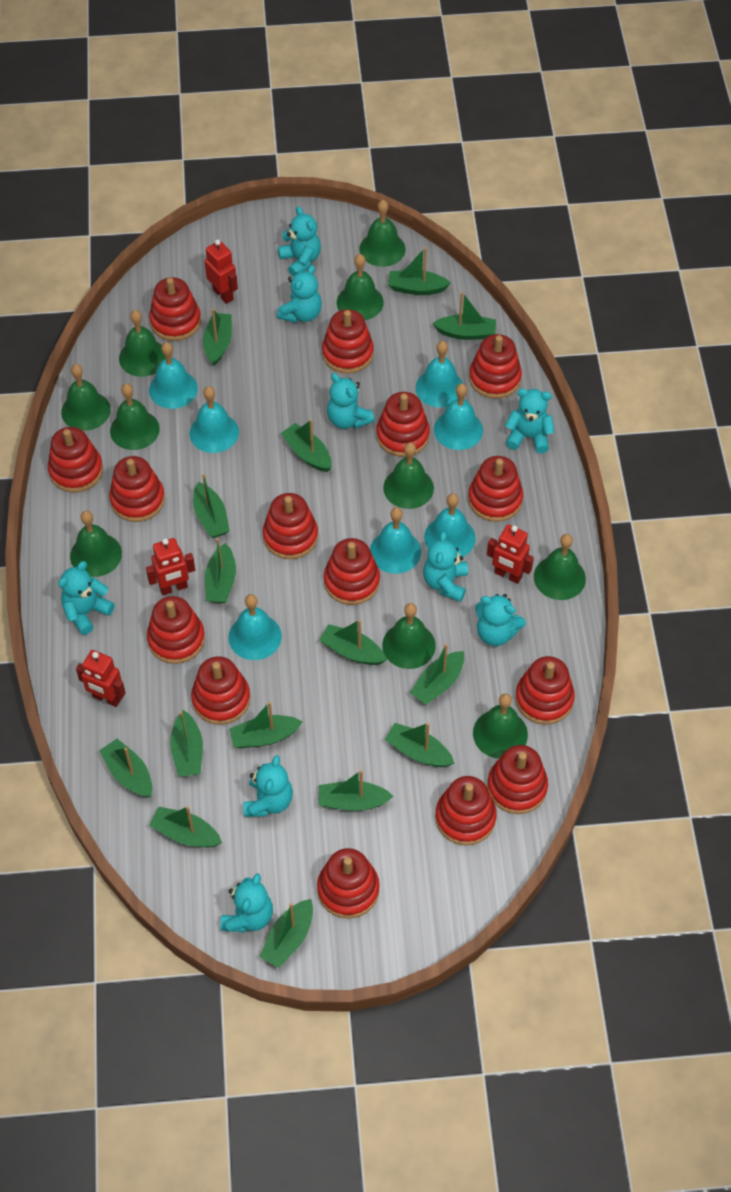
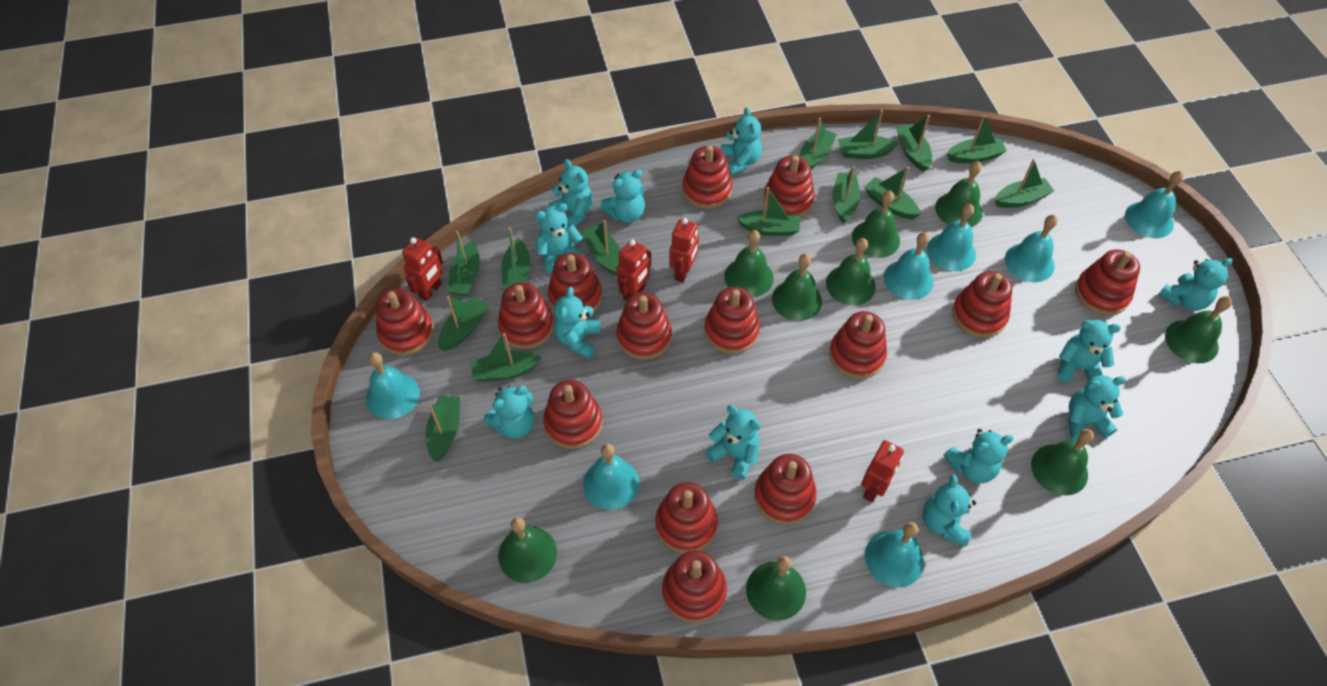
green bell: 10 -> 9
green boat: 15 -> 14
red stacking toy: 15 -> 14
turquoise teddy bear: 9 -> 12

